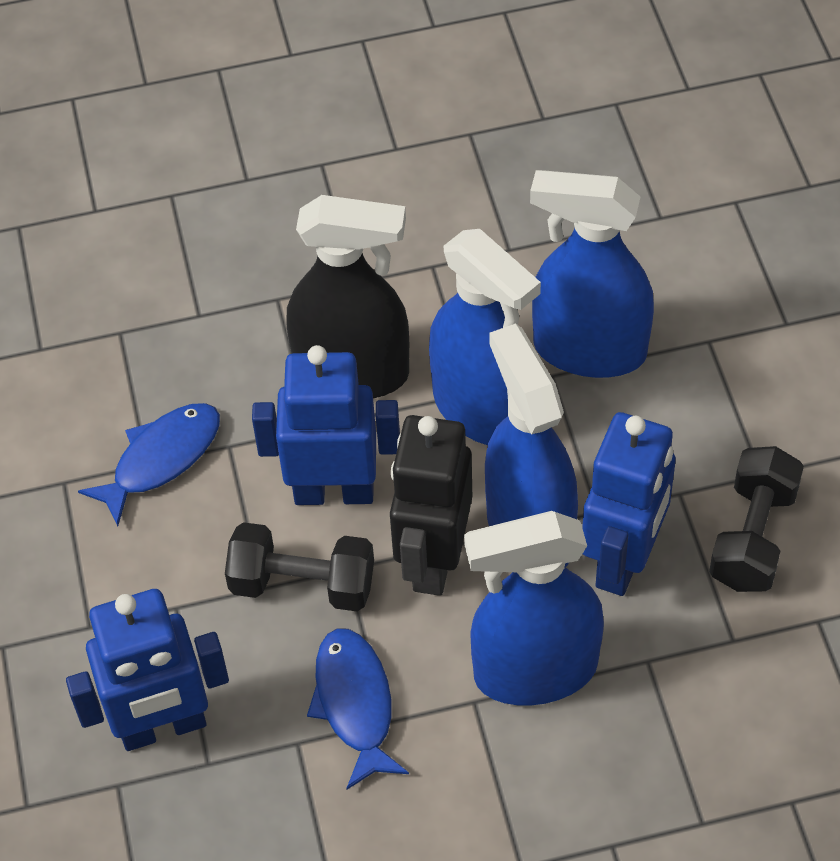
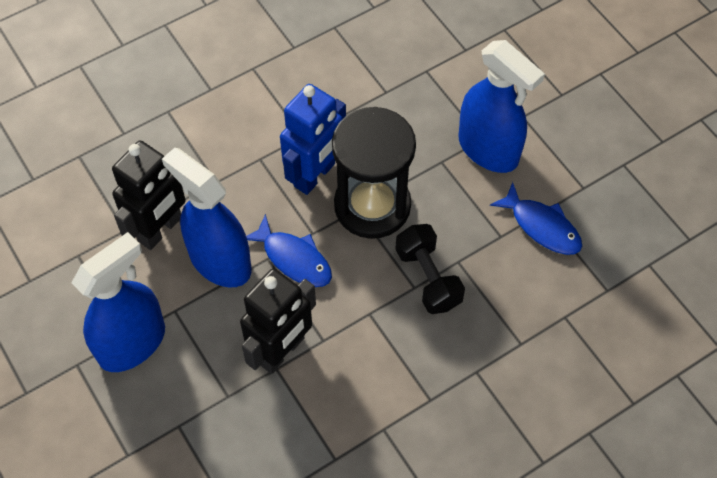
black dumbbell: 2 -> 1
black hourglass: 0 -> 1
black robot: 1 -> 2
black spray bottle: 1 -> 0
blue robot: 3 -> 1
blue spray bottle: 4 -> 3

